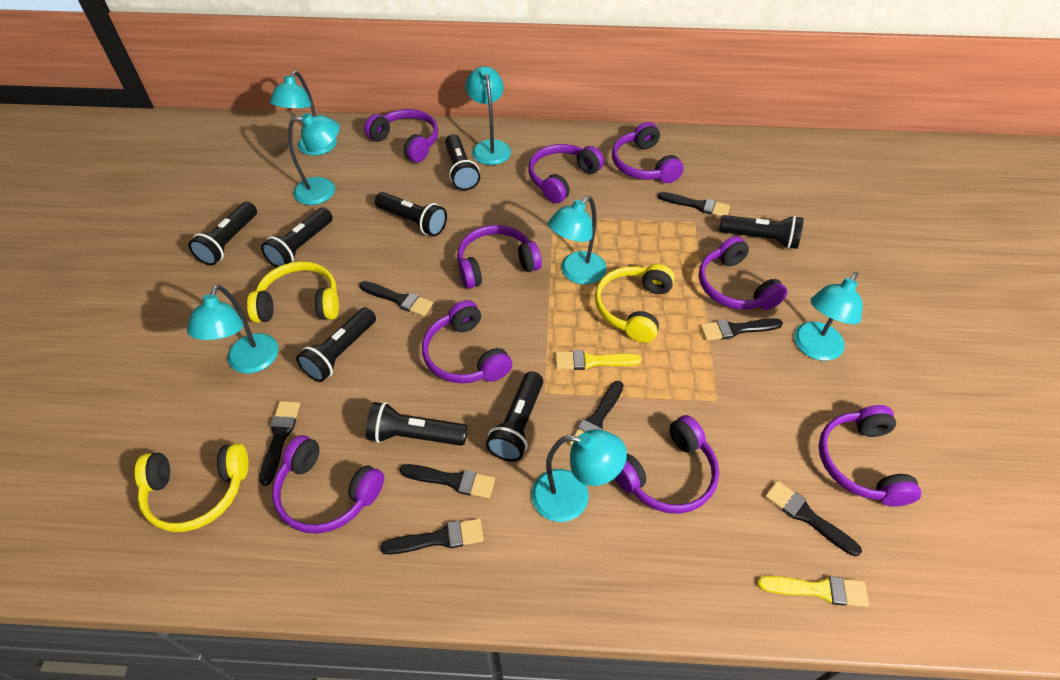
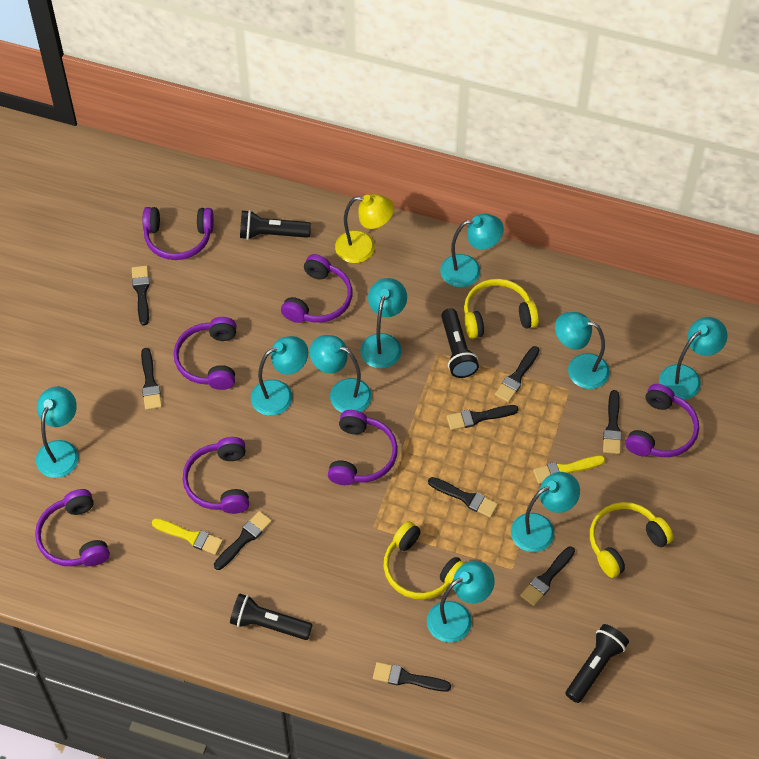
black brush: 8 -> 9
black flashlight: 8 -> 4
purple headphones: 9 -> 7
turquoise lamp: 7 -> 9
yellow lamp: 0 -> 1

